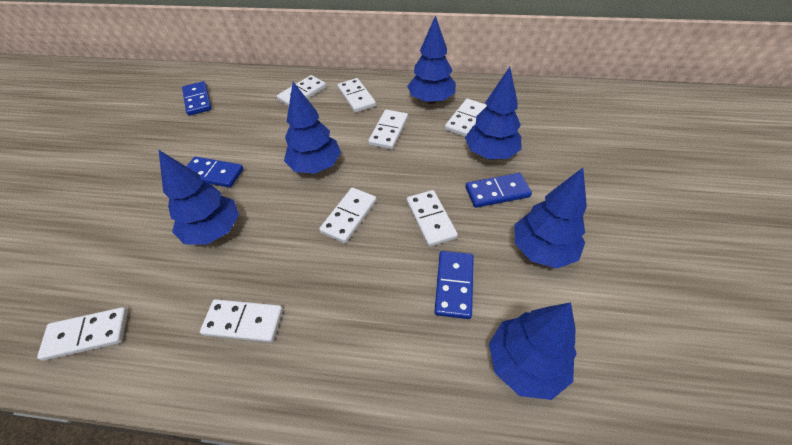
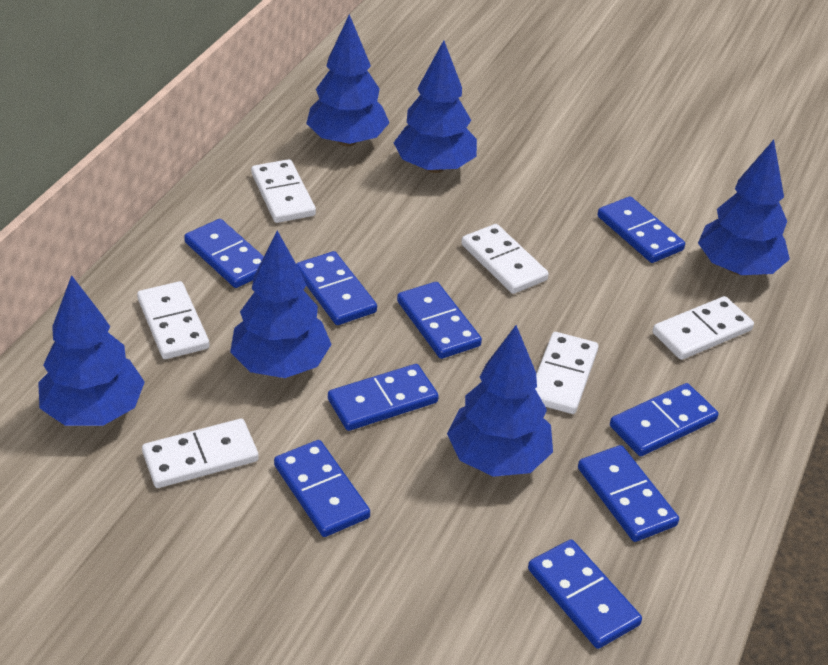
blue domino: 4 -> 9
white domino: 8 -> 6

